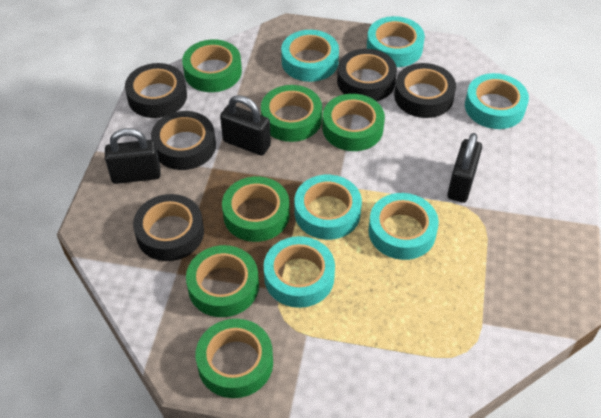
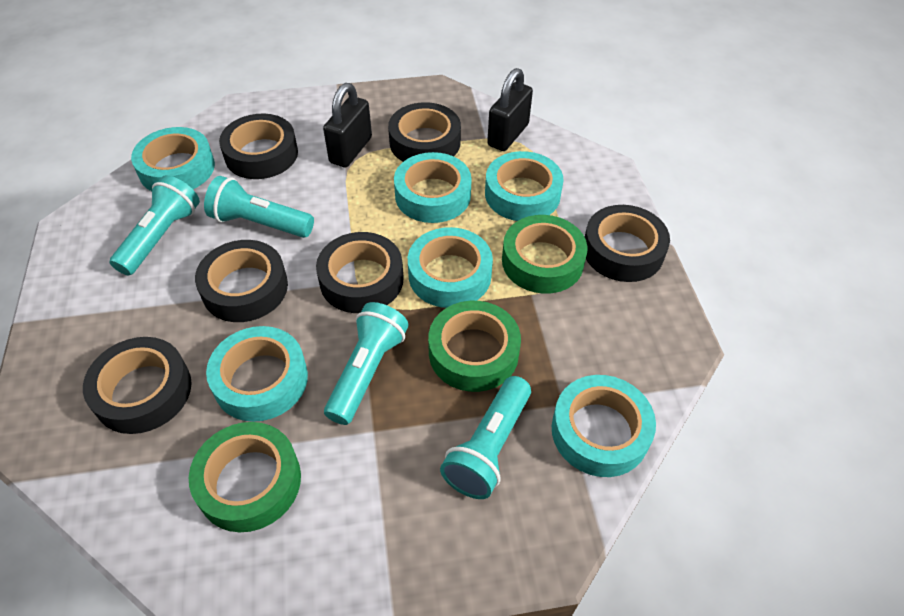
black padlock: 3 -> 2
black tape: 5 -> 6
green tape: 6 -> 3
turquoise flashlight: 0 -> 4

